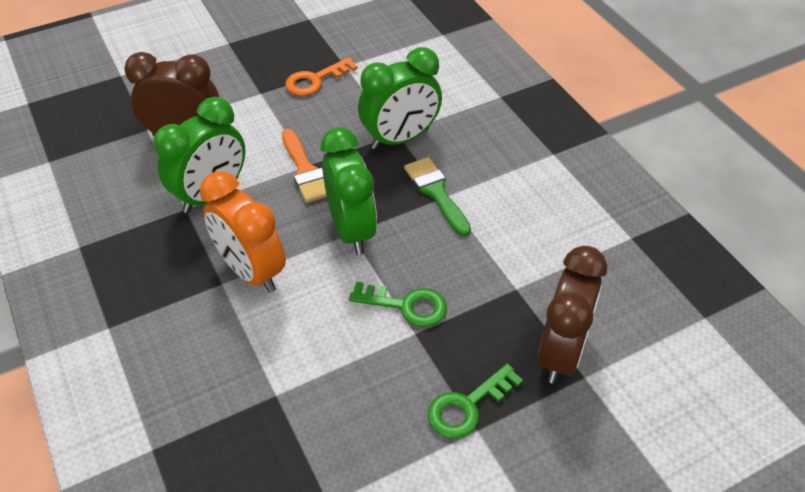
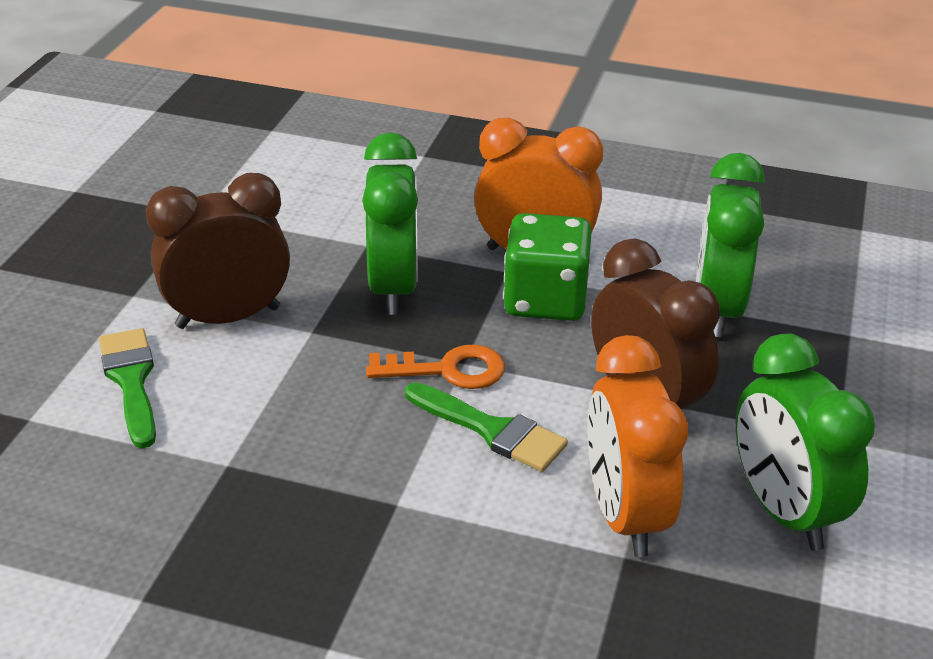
green brush: 1 -> 2
green dice: 0 -> 1
green key: 2 -> 0
orange brush: 1 -> 0
orange clock: 1 -> 2

